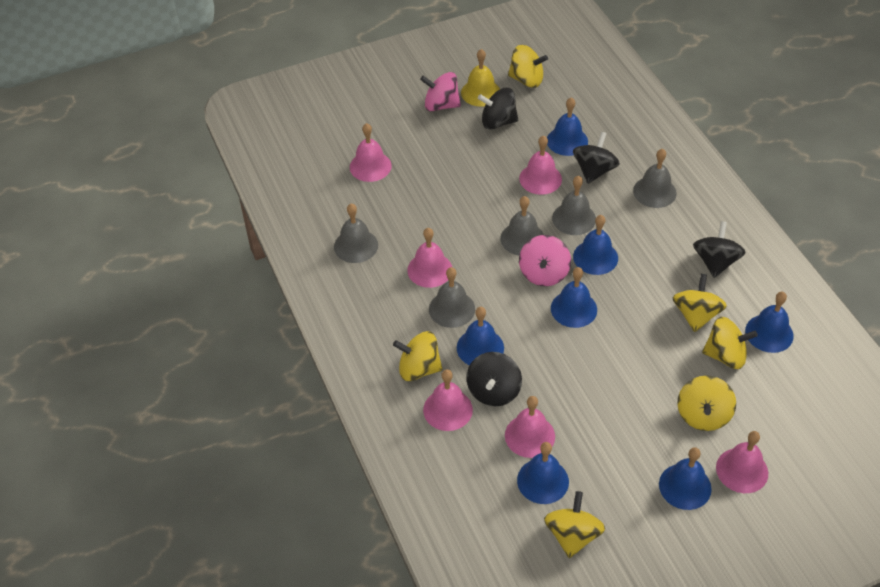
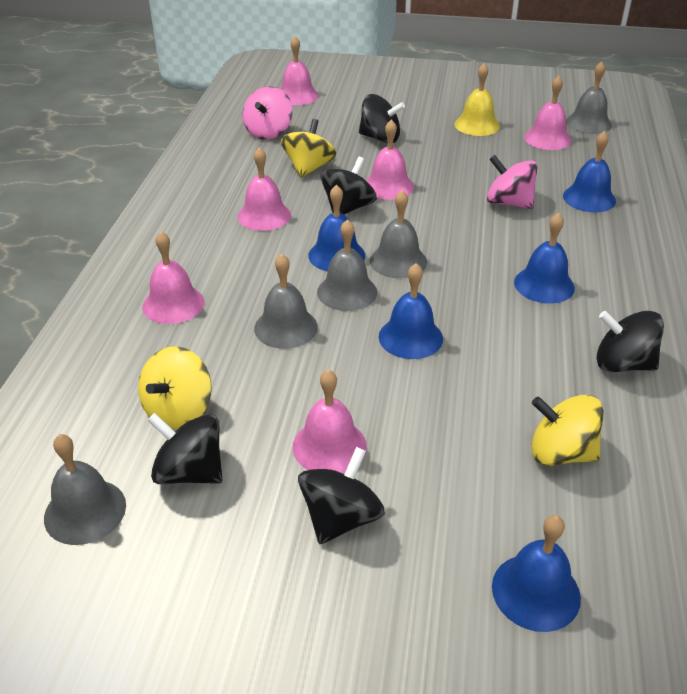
black spinning top: 4 -> 5
blue bell: 7 -> 5
yellow spinning top: 6 -> 3

